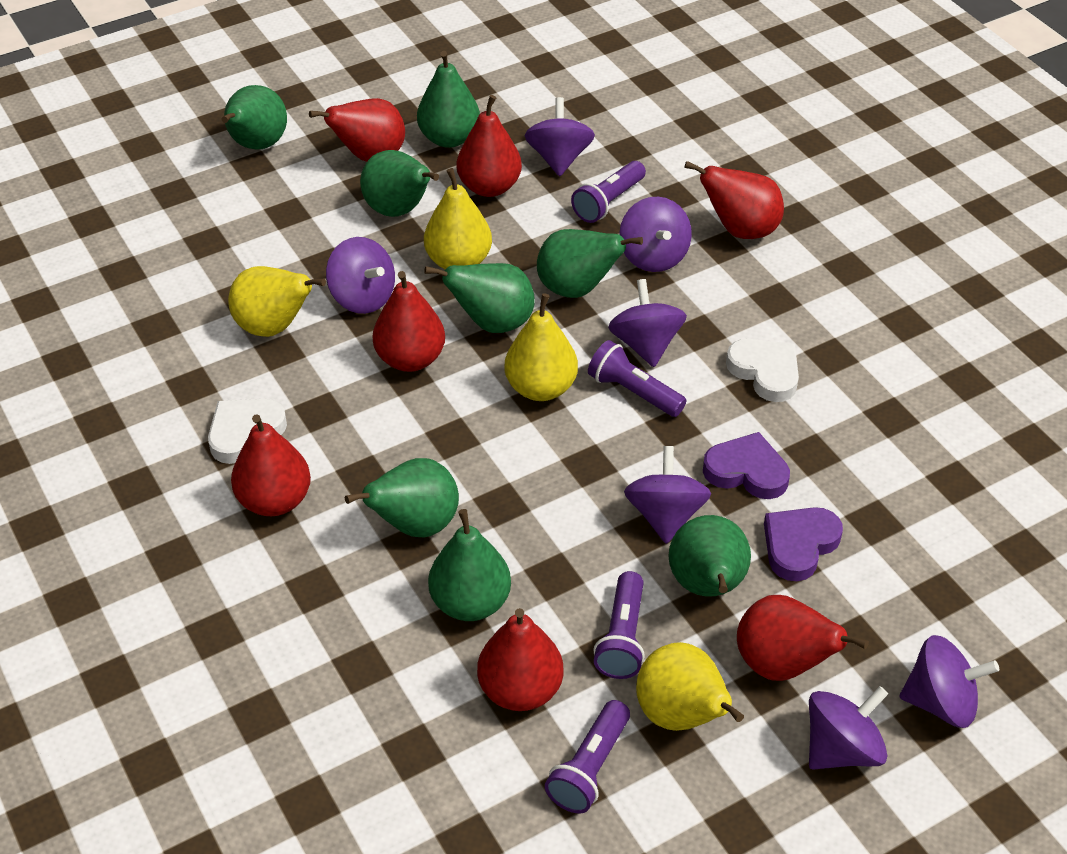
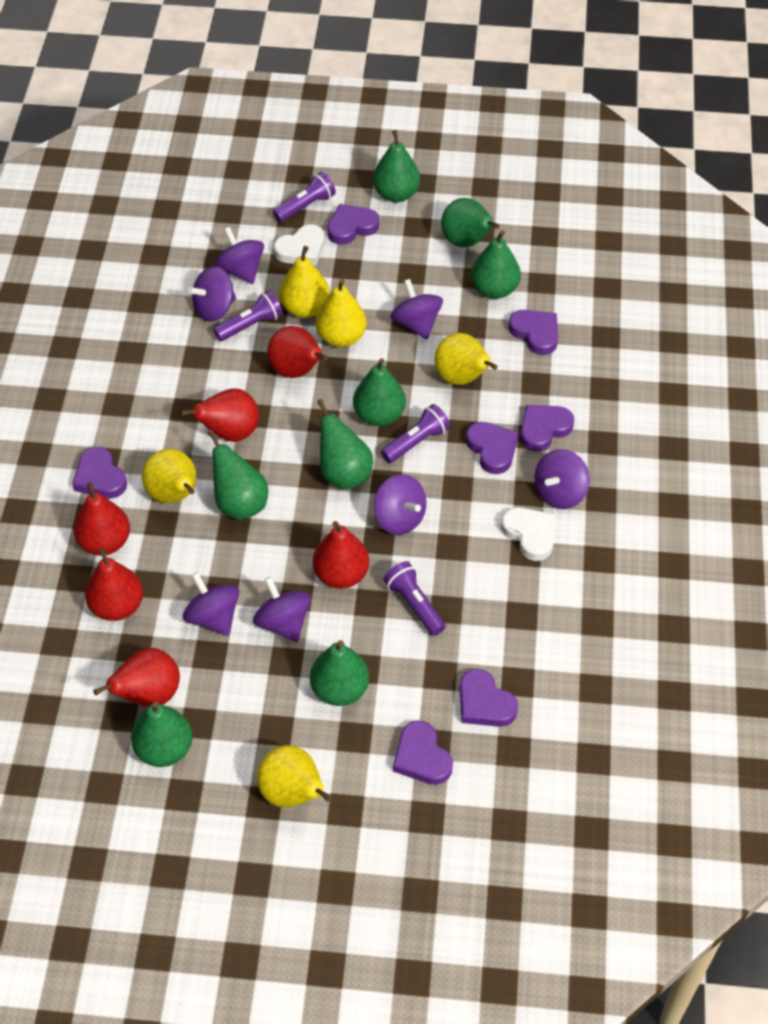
purple heart: 2 -> 7
red pear: 7 -> 6
yellow pear: 4 -> 5

